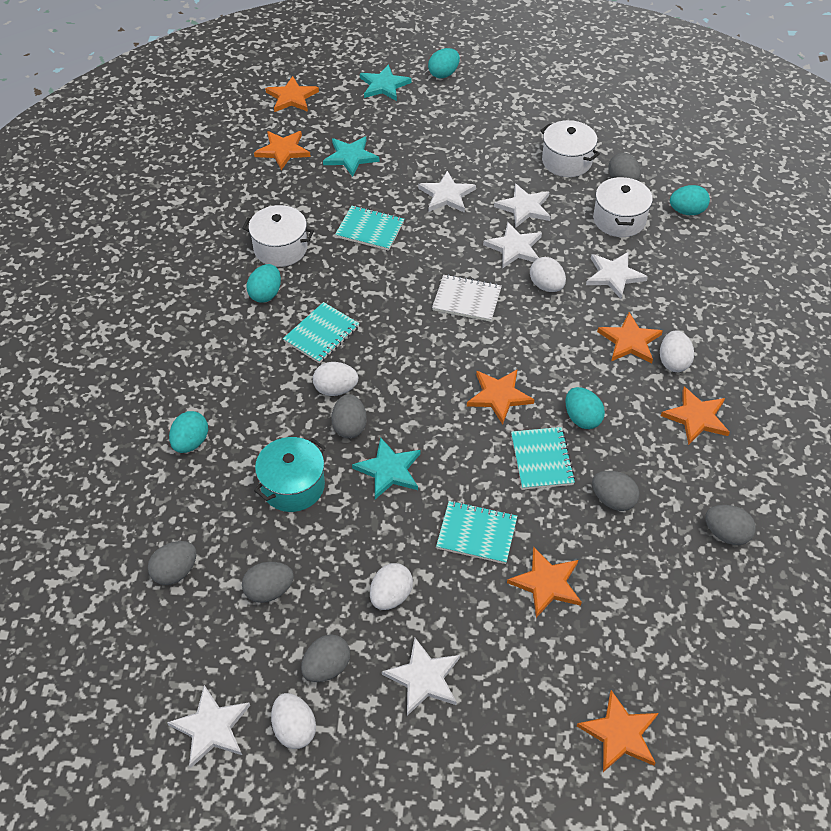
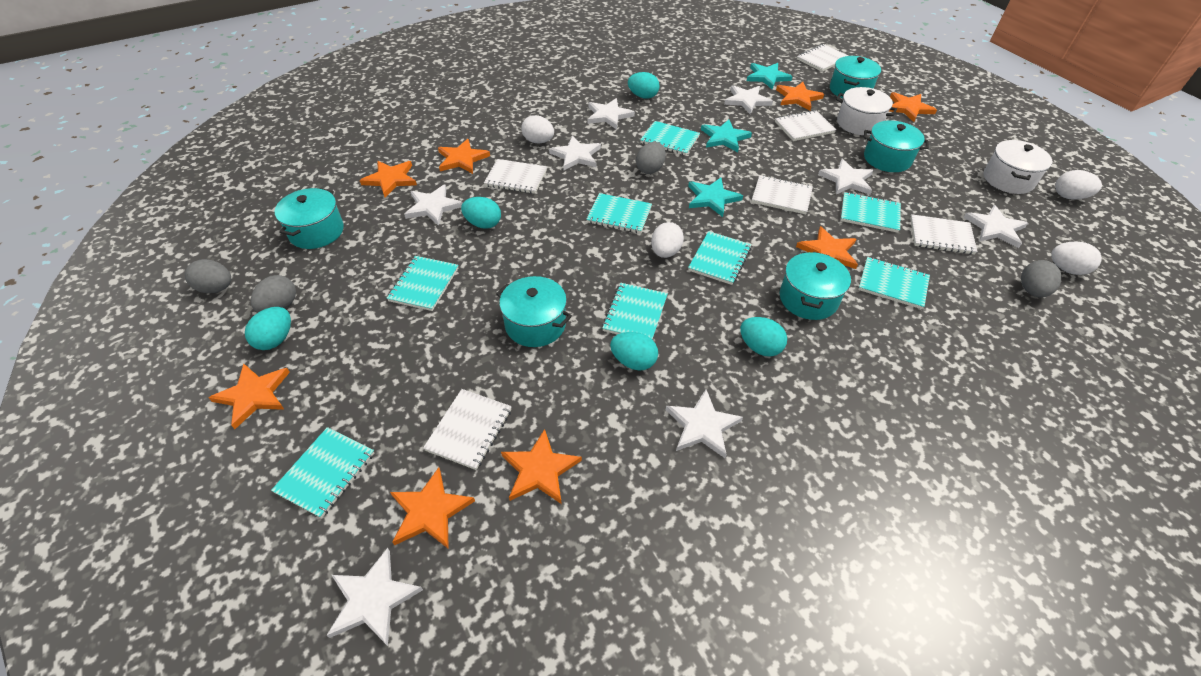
grey egg: 7 -> 4
orange star: 7 -> 8
turquoise notebook: 4 -> 8
turquoise pot: 1 -> 5
white egg: 5 -> 4
white notebook: 1 -> 6
white pot: 3 -> 2
white star: 6 -> 8

